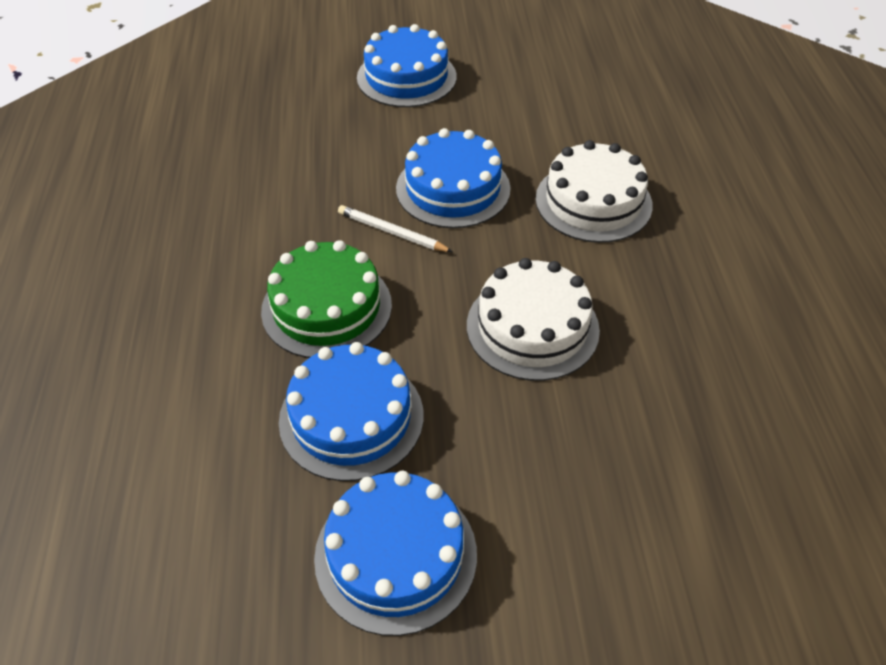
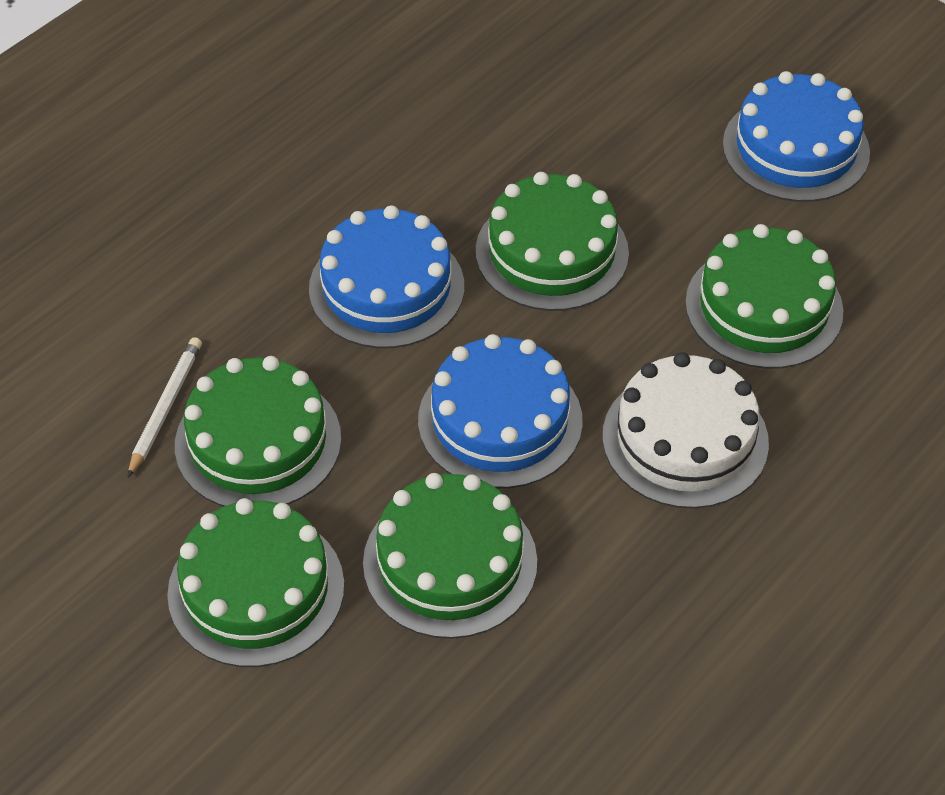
blue cake: 4 -> 3
green cake: 1 -> 5
white cake: 2 -> 1

